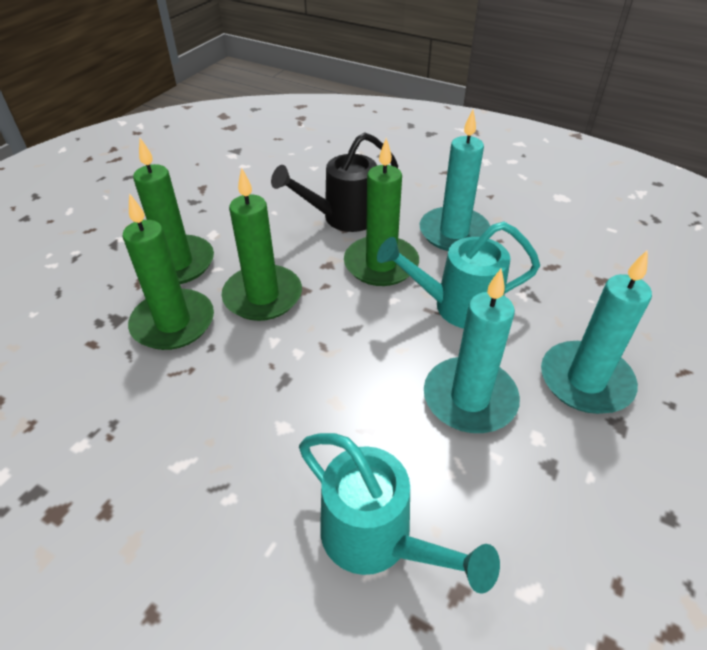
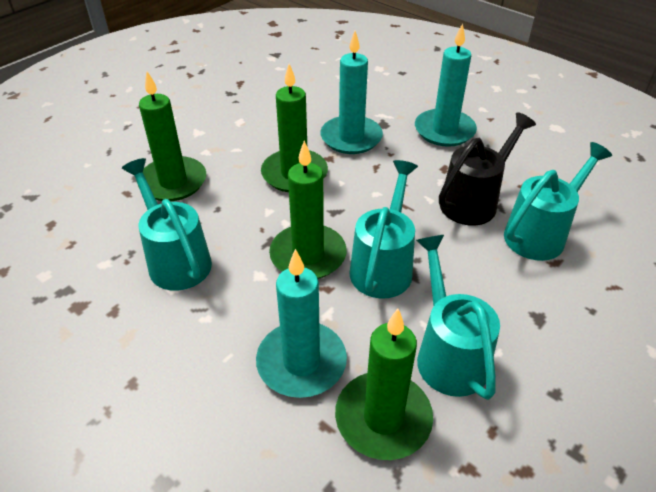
turquoise watering can: 2 -> 4

